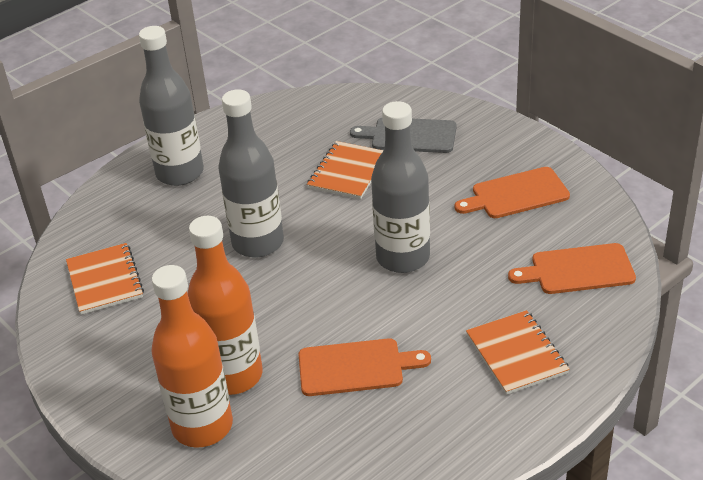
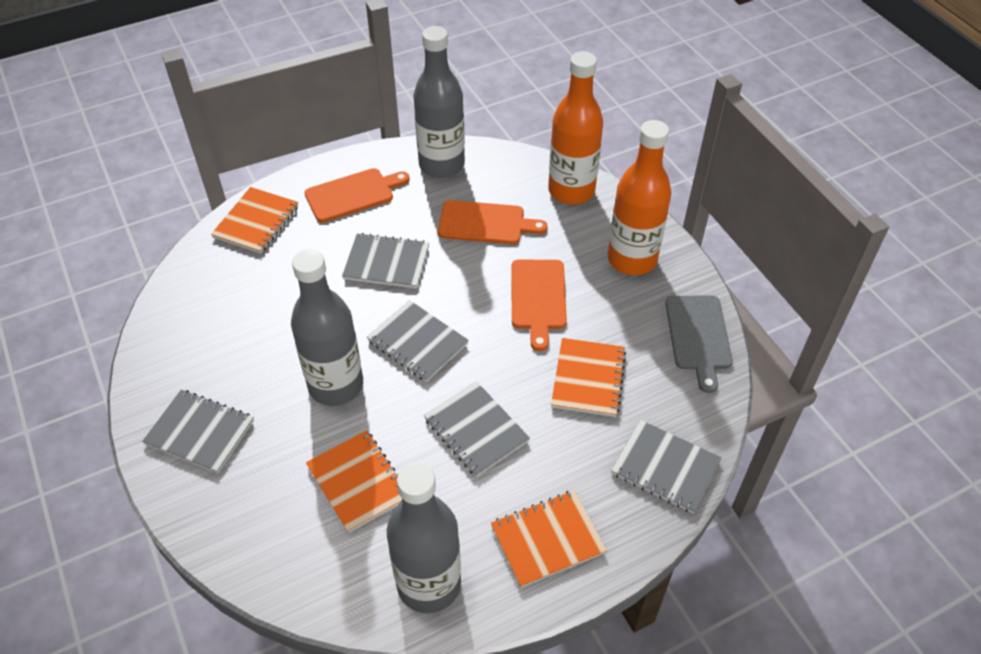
grey notebook: 0 -> 5
orange notebook: 3 -> 4

